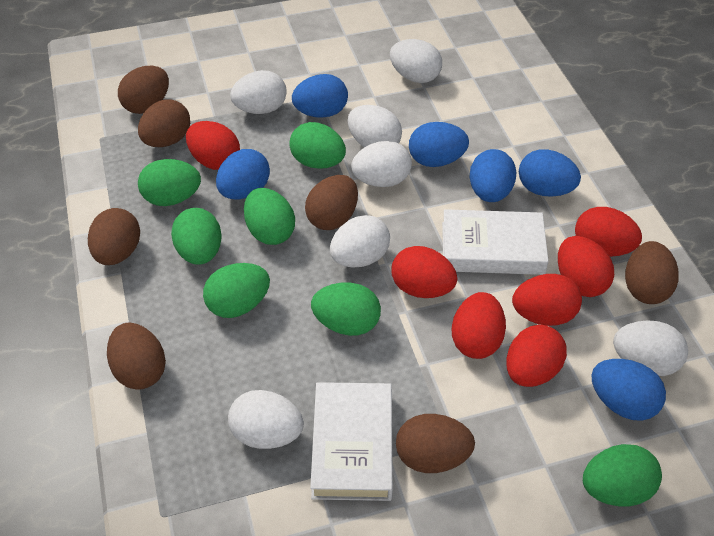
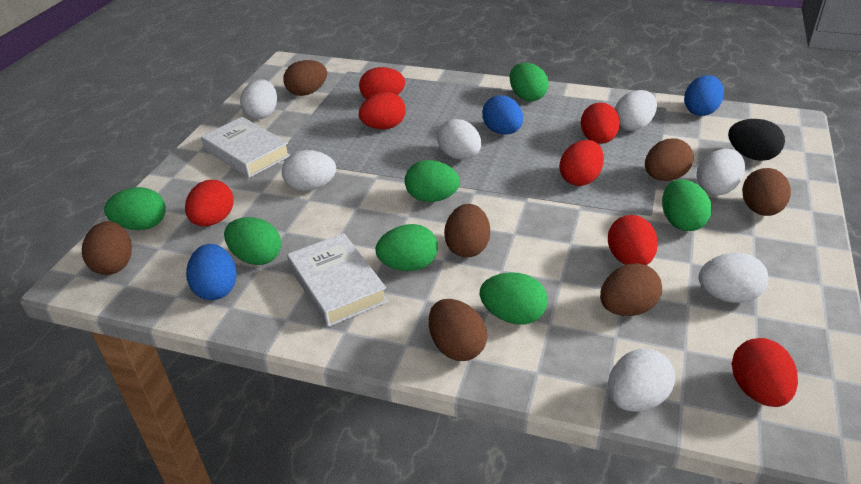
black egg: 0 -> 1
blue egg: 6 -> 3

